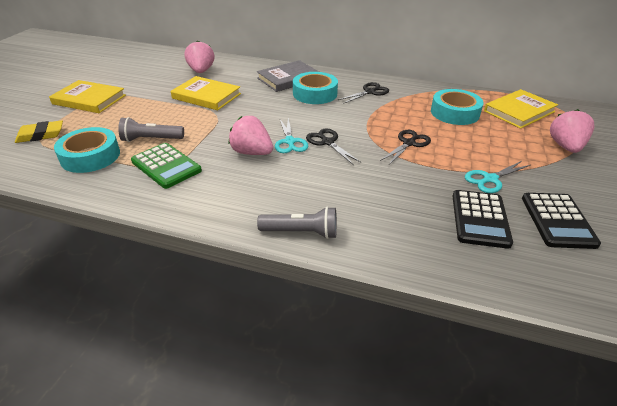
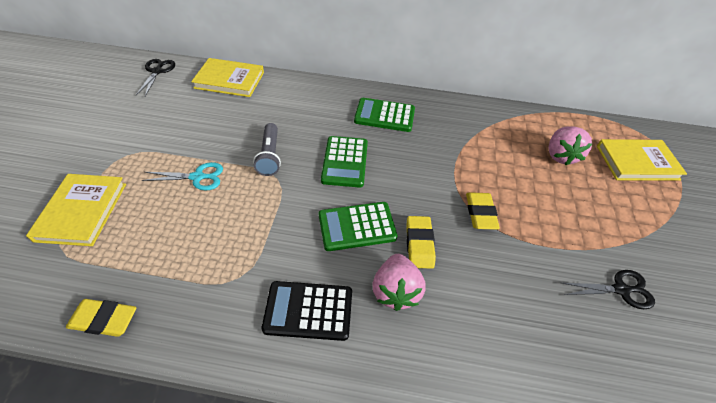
black calculator: 2 -> 1
black scissors: 3 -> 2
green calculator: 1 -> 3
grey book: 1 -> 0
grey flashlight: 2 -> 1
pink strawberry: 3 -> 2
turquoise scissors: 2 -> 1
turquoise tape: 3 -> 0
yellow eraser: 1 -> 3

